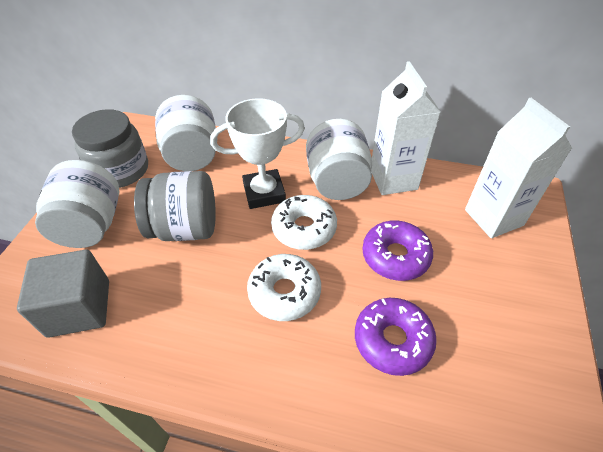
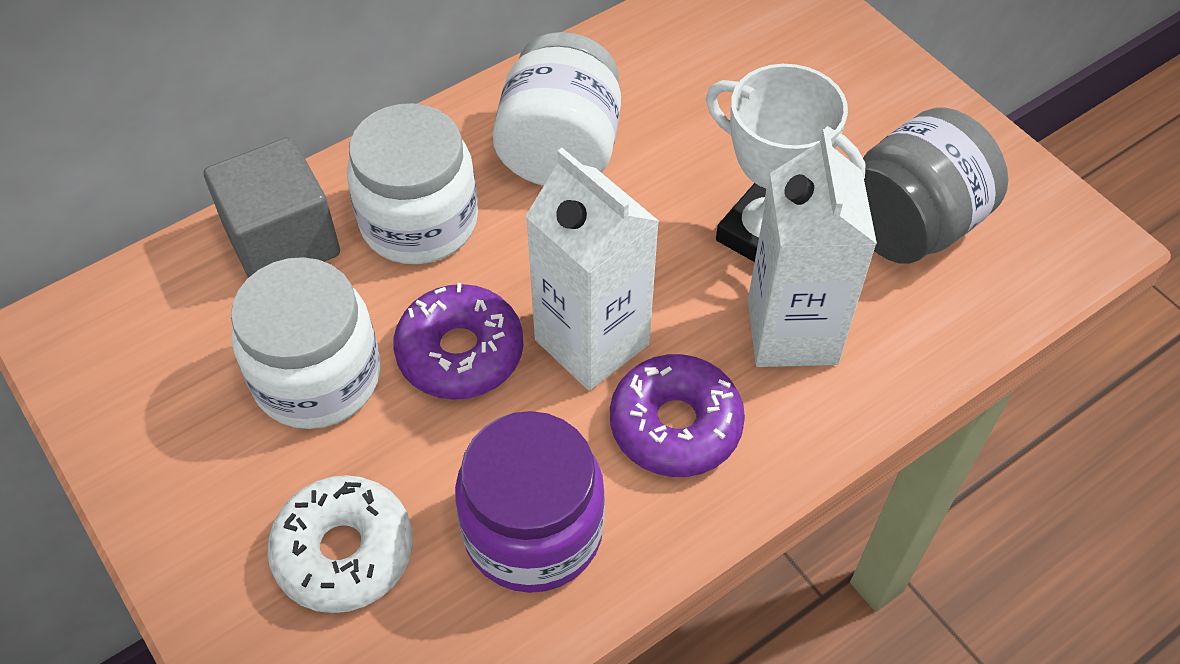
grey jar: 2 -> 1
purple jar: 0 -> 1
white donut: 2 -> 1

